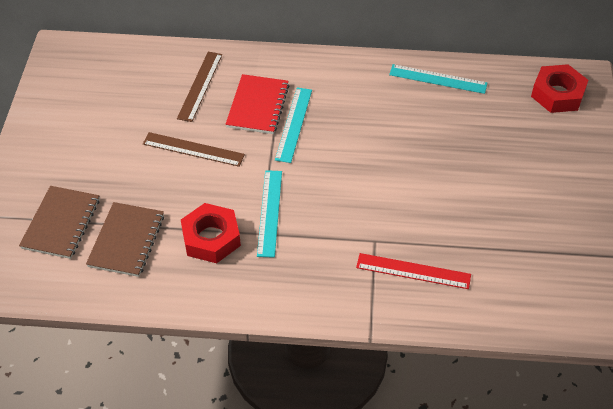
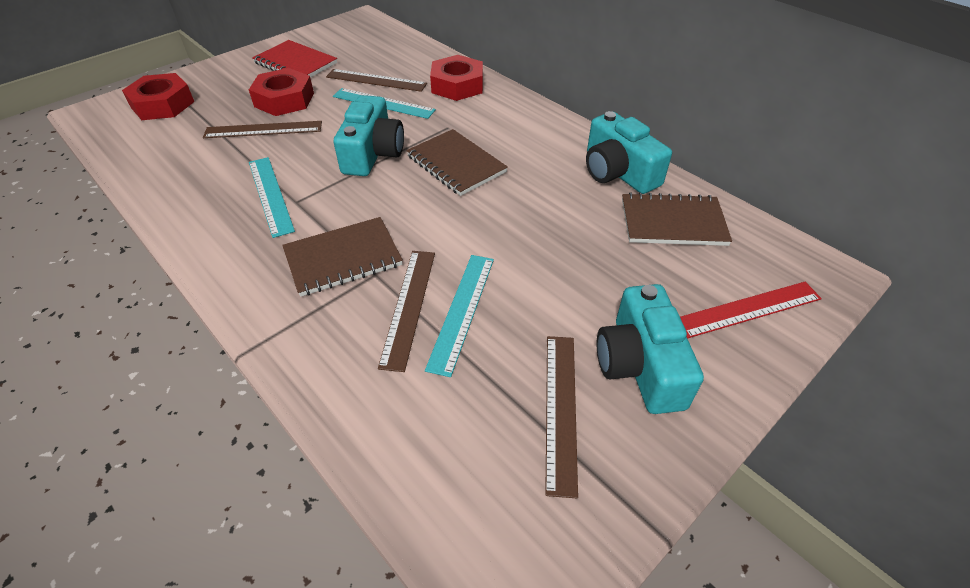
brown notebook: 2 -> 3
brown ruler: 2 -> 4
red nut: 2 -> 3
turquoise camera: 0 -> 3

